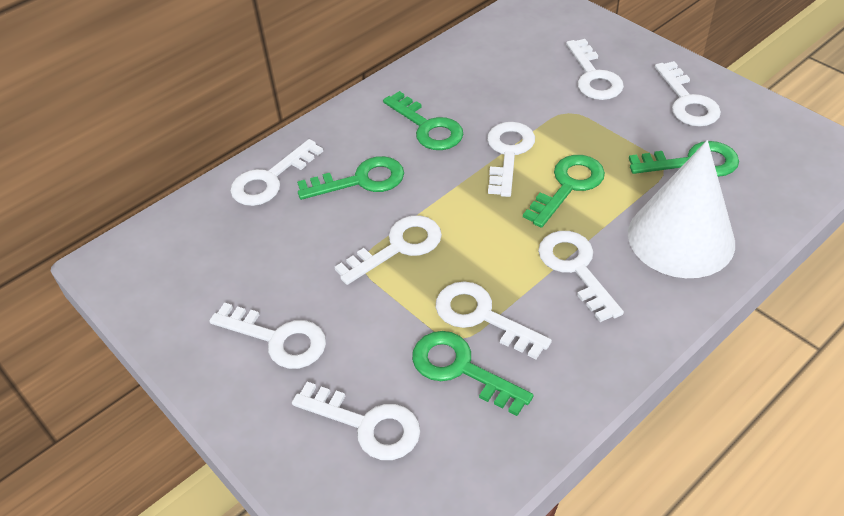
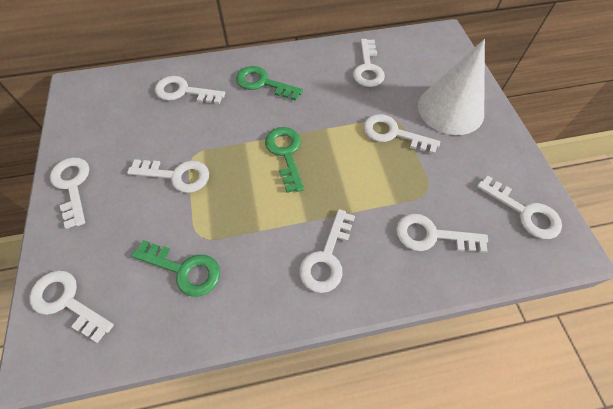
green key: 5 -> 3

